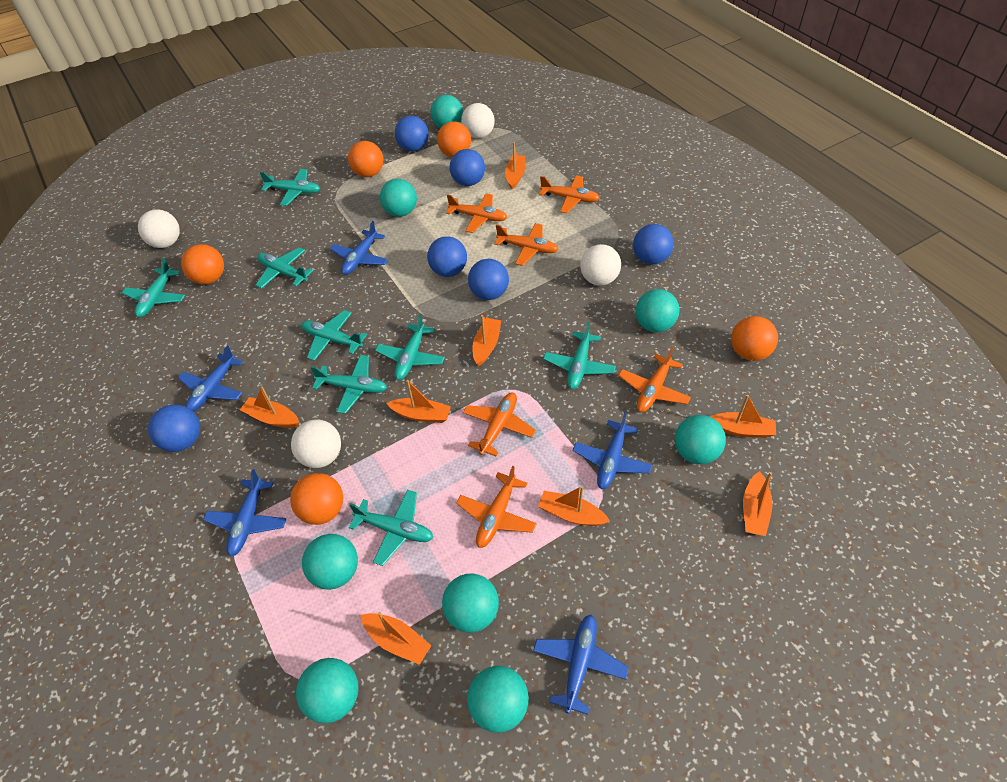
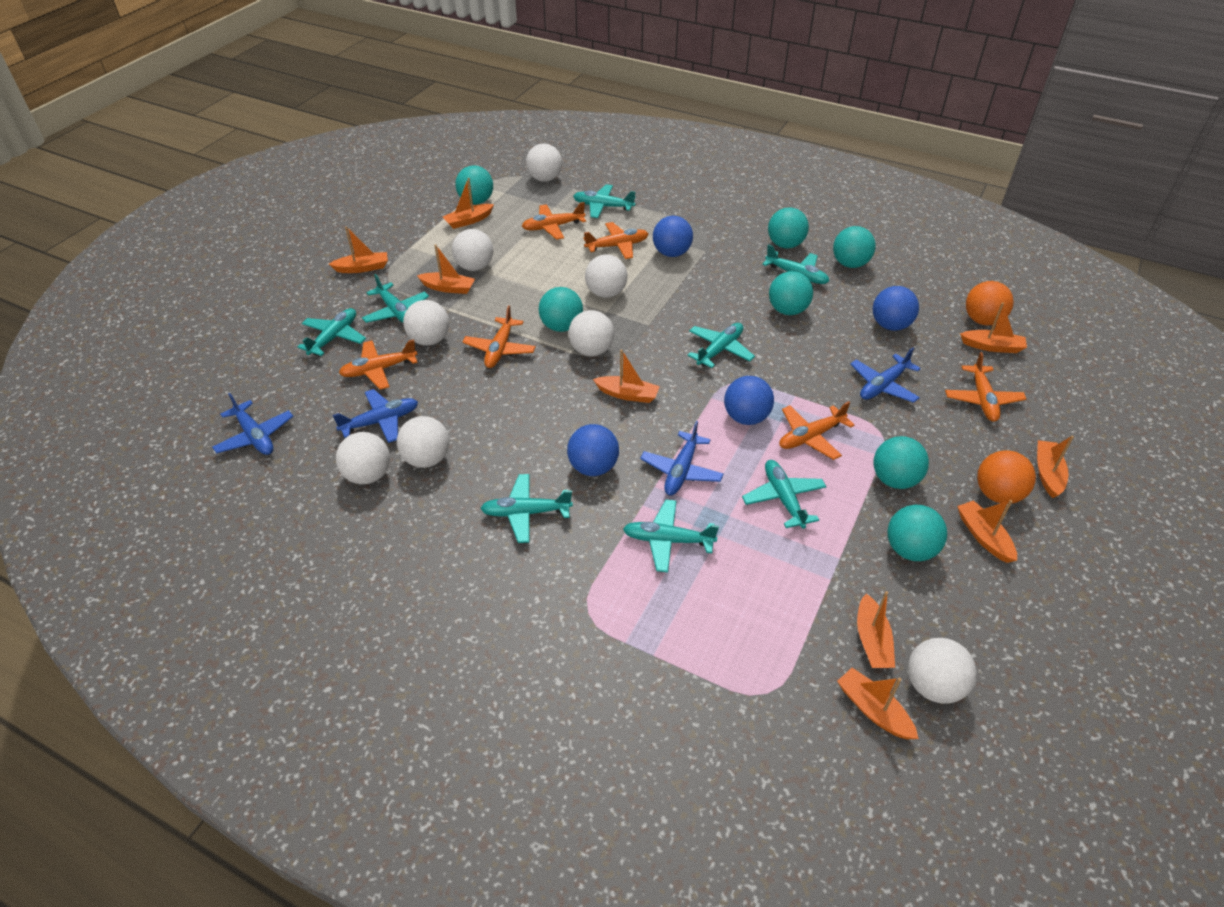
blue ball: 6 -> 4
blue plane: 5 -> 4
orange ball: 5 -> 2
orange boat: 8 -> 9
turquoise ball: 8 -> 7
white ball: 4 -> 8

